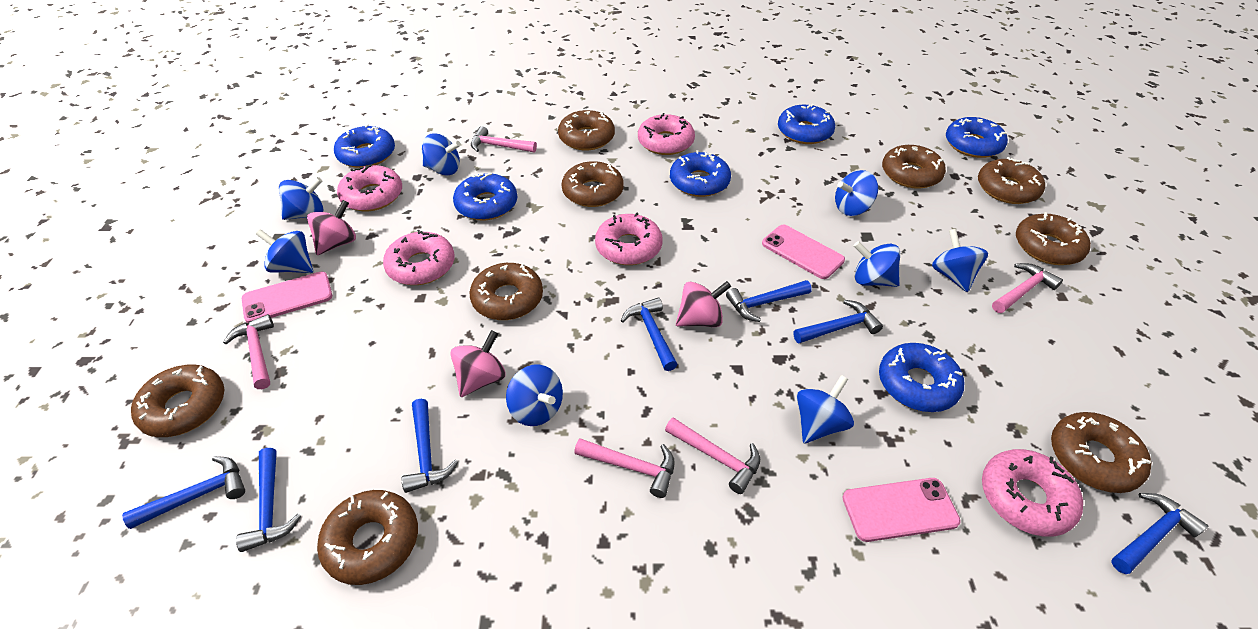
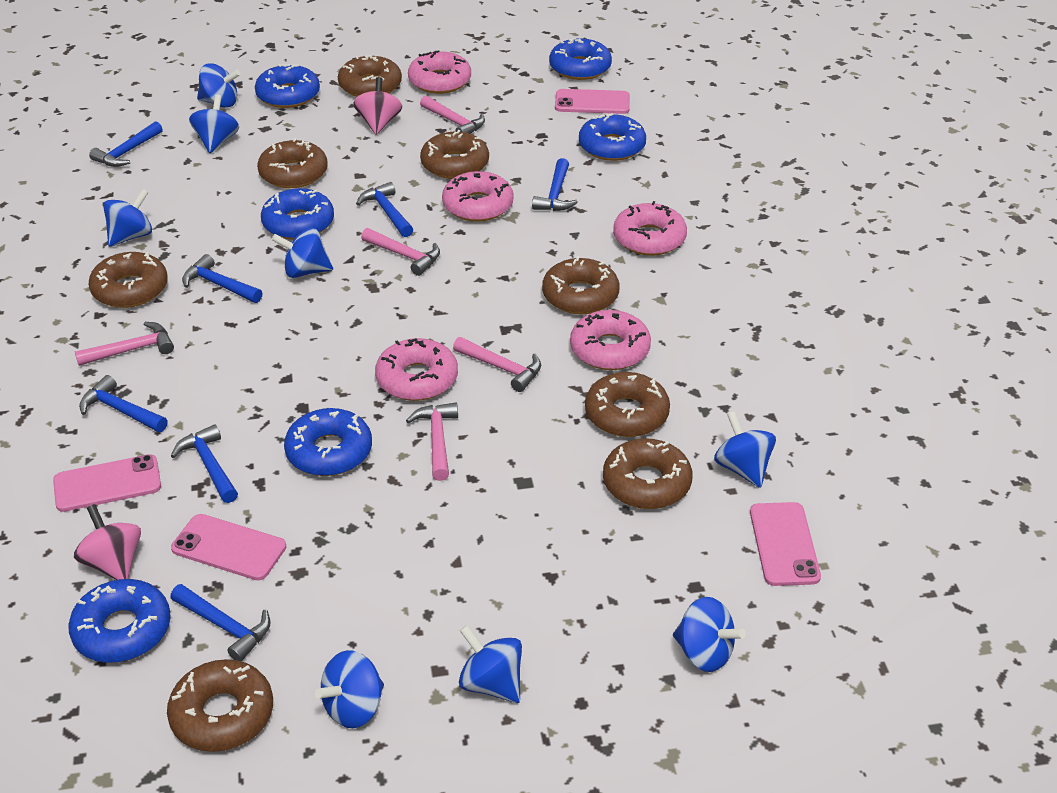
brown donut: 9 -> 8
pink phone: 3 -> 4
pink spinning top: 3 -> 2

